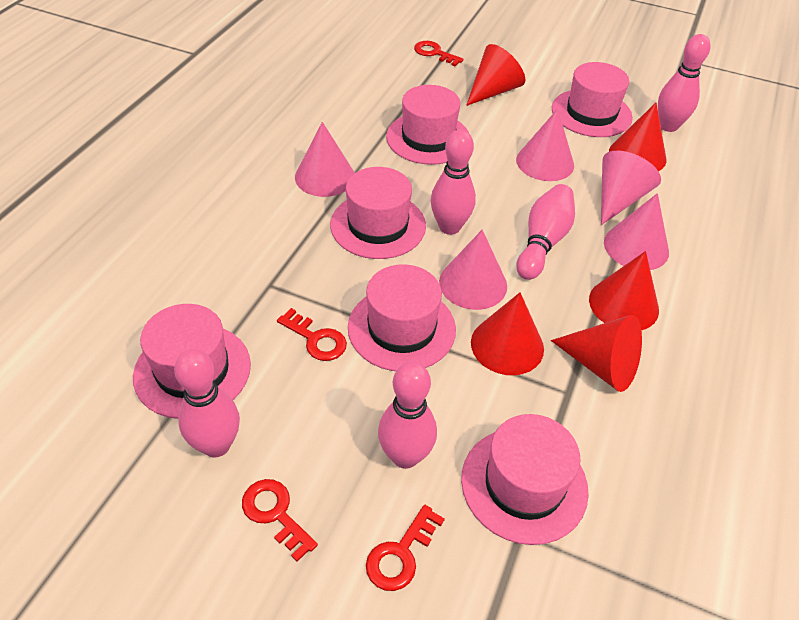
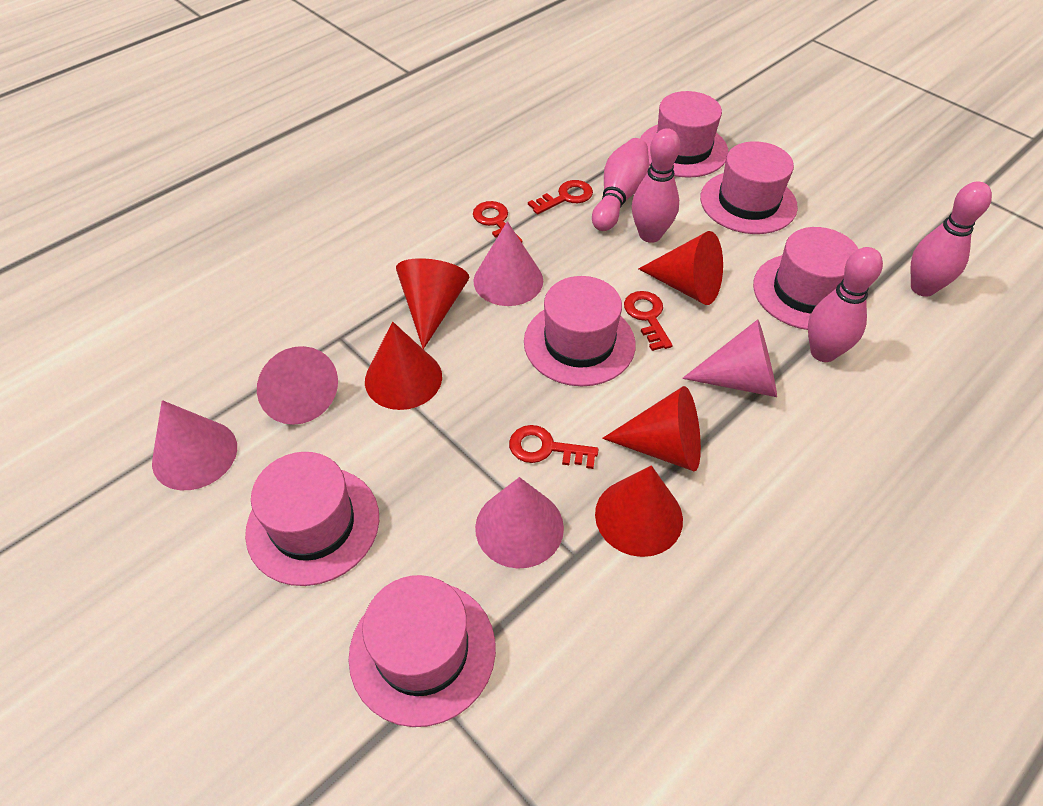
pink bowling pin: 5 -> 4

